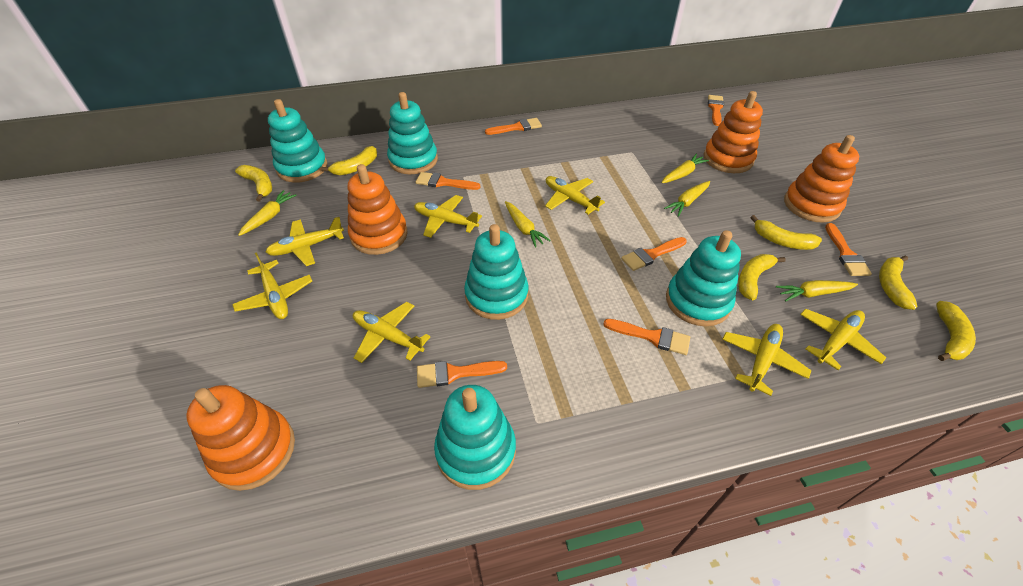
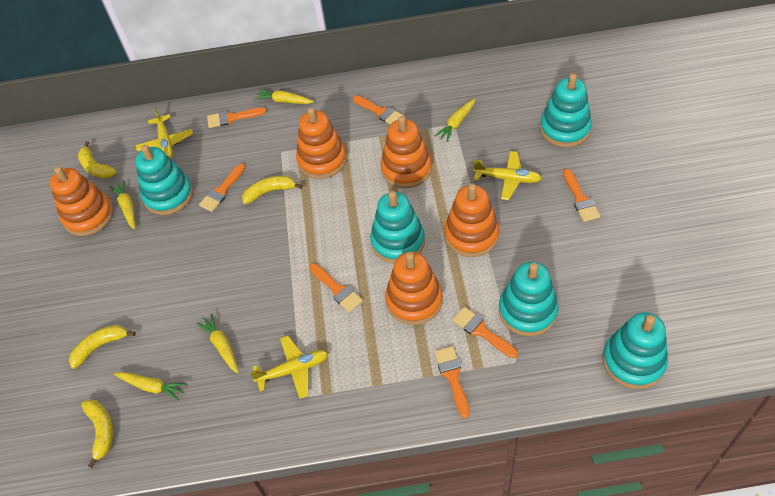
orange stacking toy: 4 -> 5
yellow banana: 6 -> 4
yellow plane: 7 -> 3

